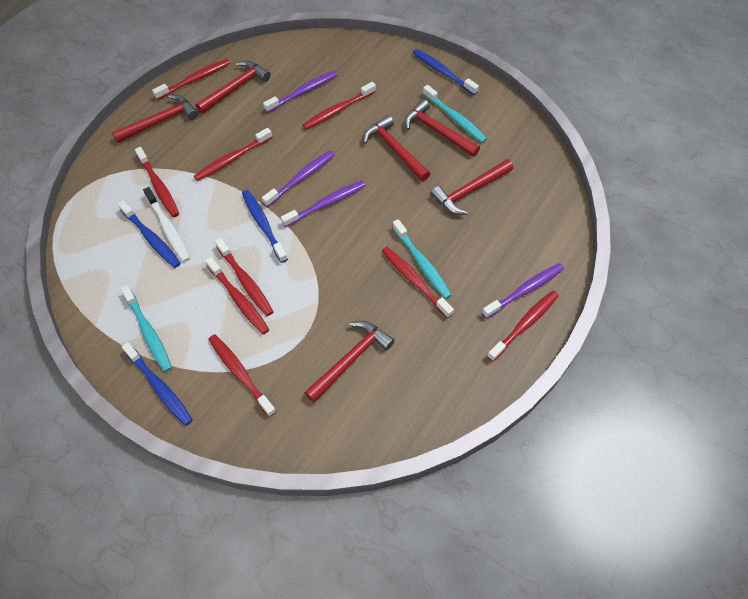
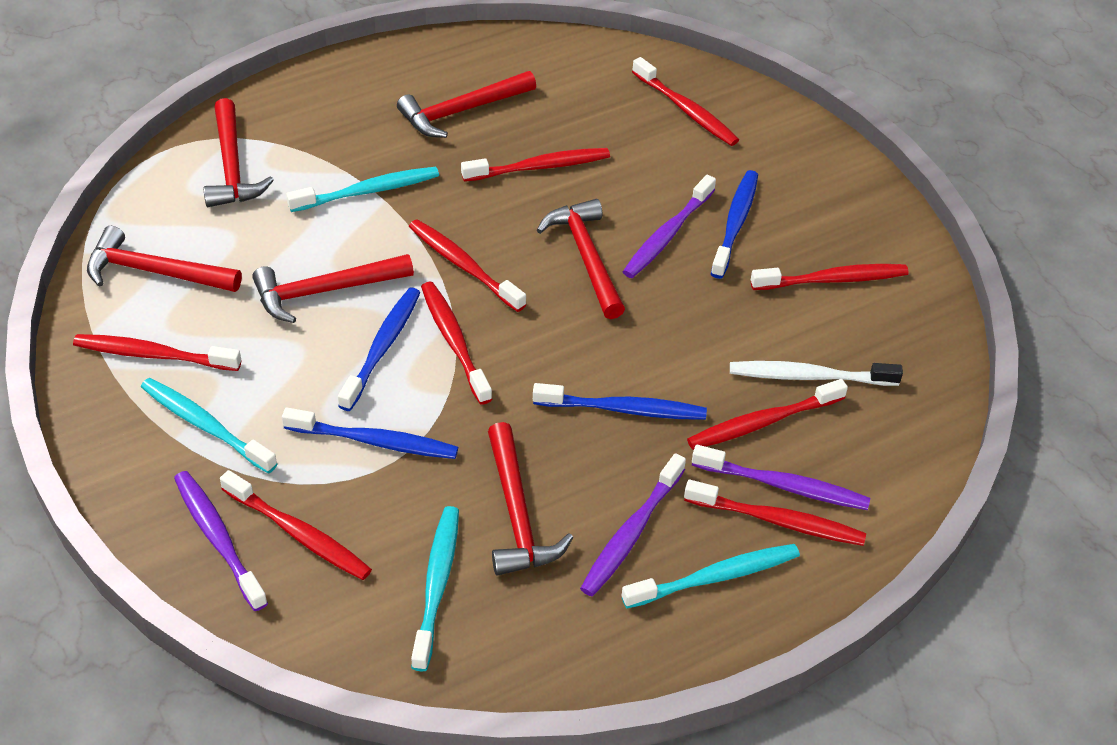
turquoise toothbrush: 3 -> 4

